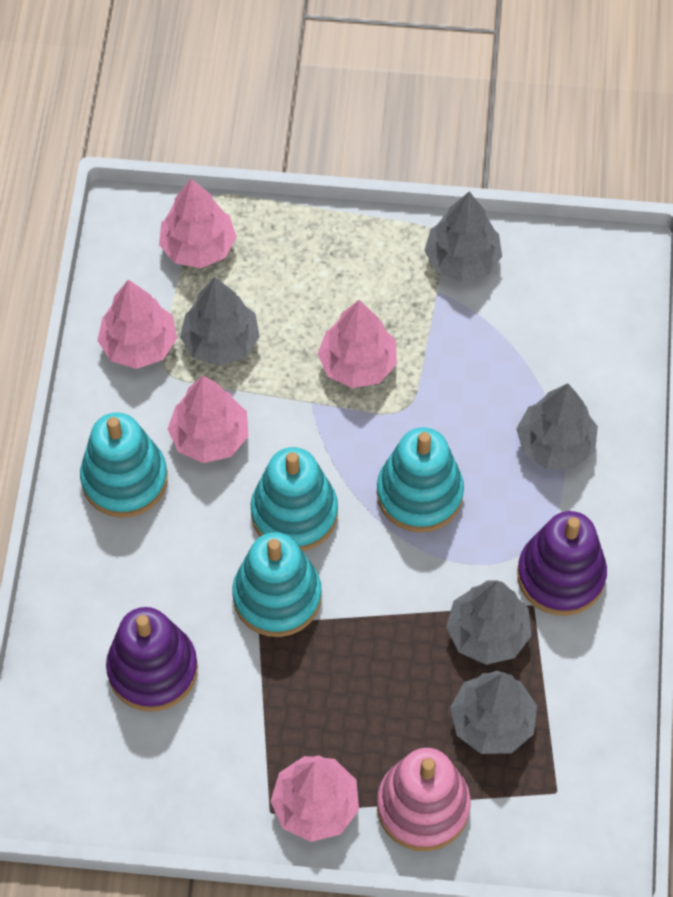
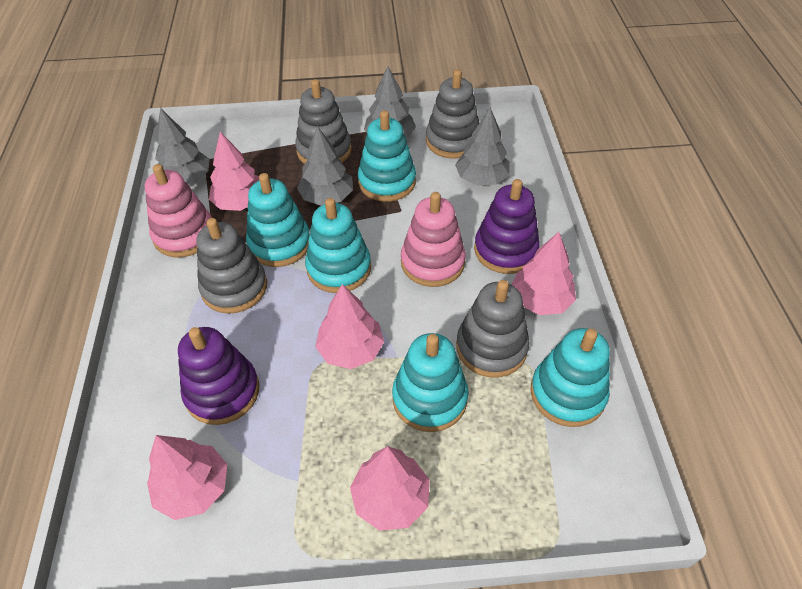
grey stacking toy: 0 -> 4
grey tree: 5 -> 4
pink stacking toy: 1 -> 2
turquoise stacking toy: 4 -> 5

